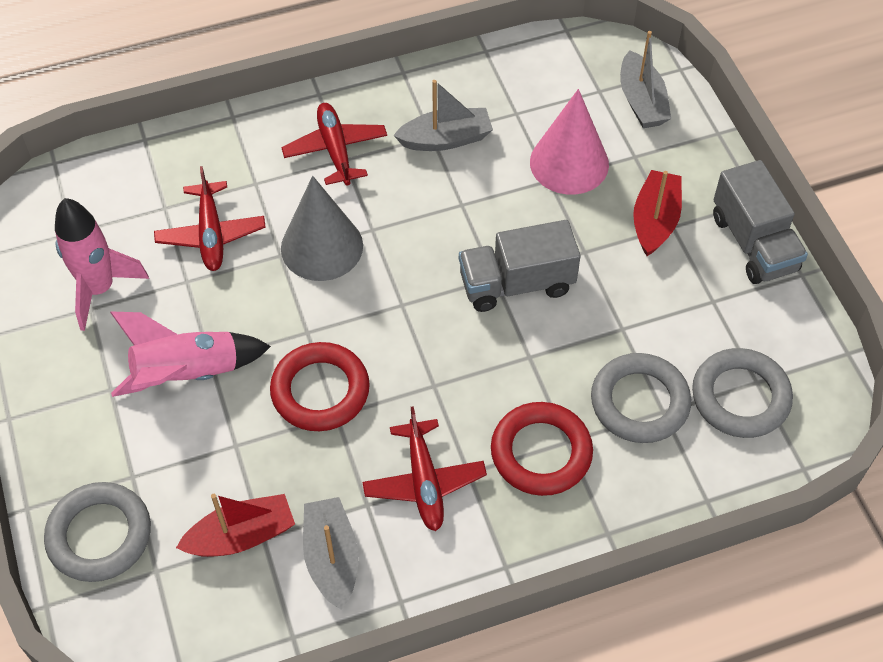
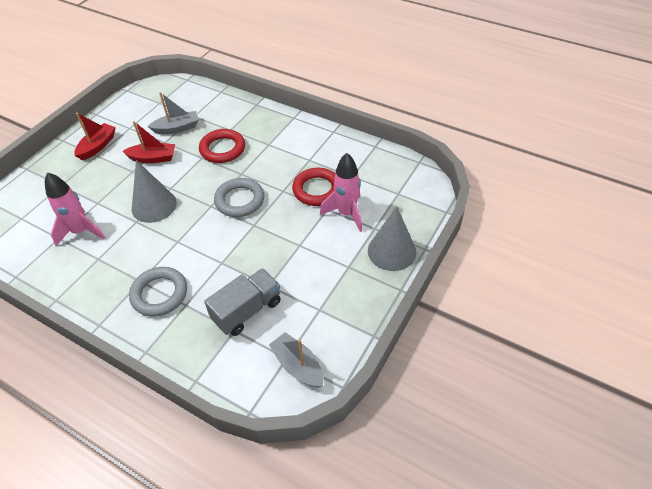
grey boat: 3 -> 2
grey cone: 1 -> 2
grey ring: 3 -> 2
grey truck: 2 -> 1
pink cone: 1 -> 0
red plane: 3 -> 0

